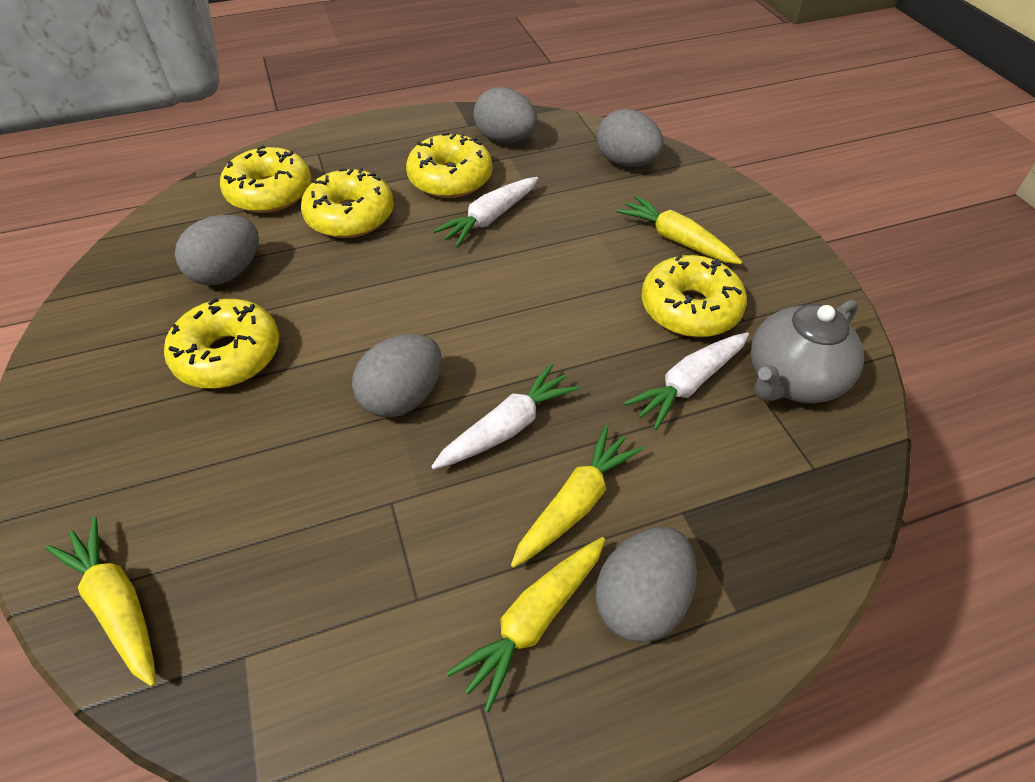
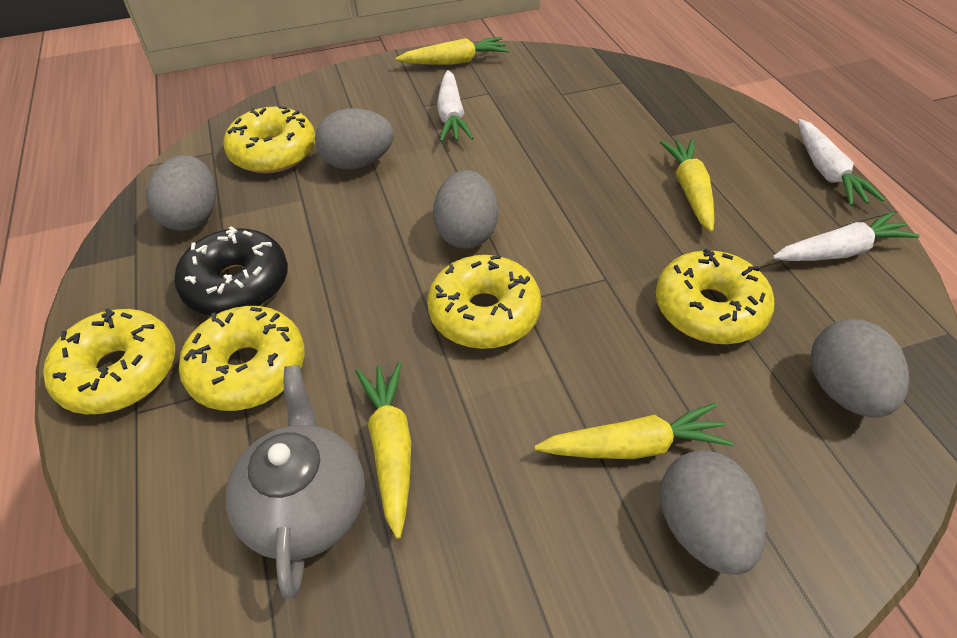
black donut: 0 -> 1

